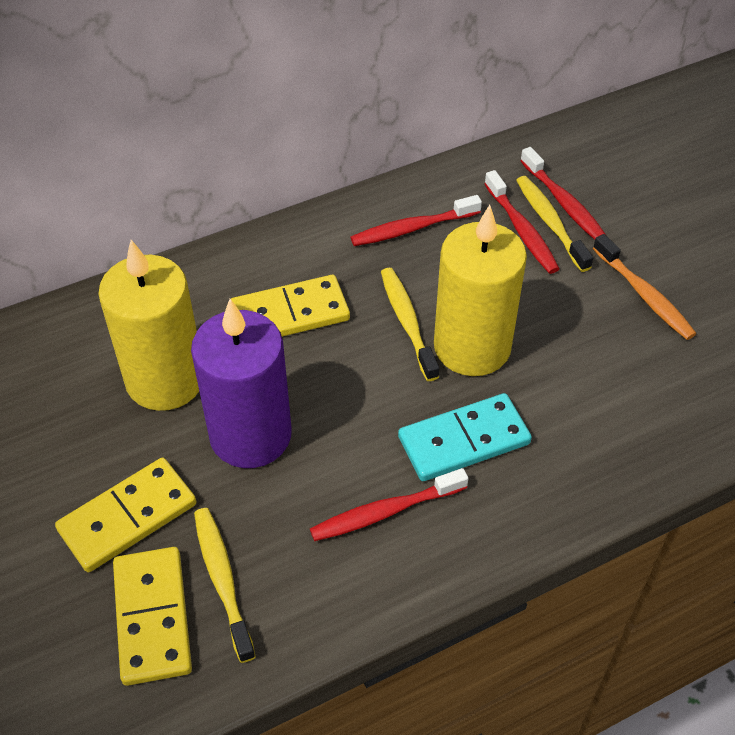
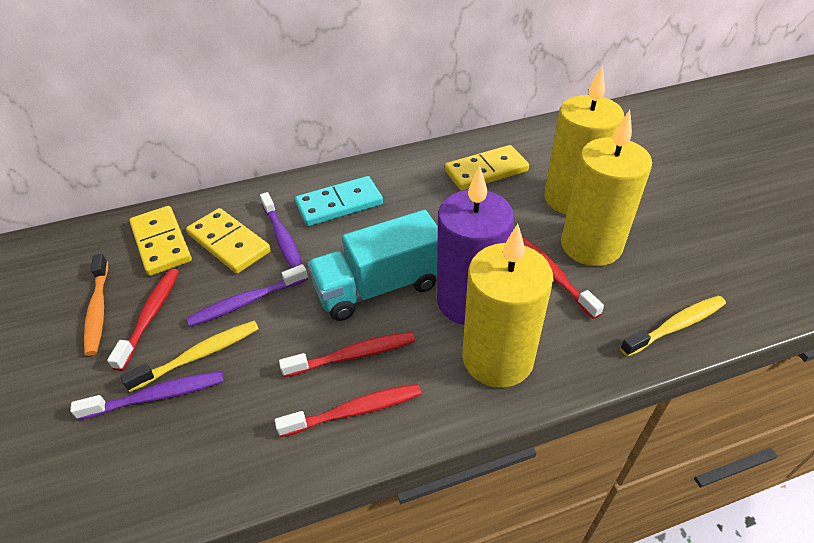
purple toothbrush: 0 -> 3
turquoise truck: 0 -> 1
yellow candle: 2 -> 3
yellow toothbrush: 3 -> 2

